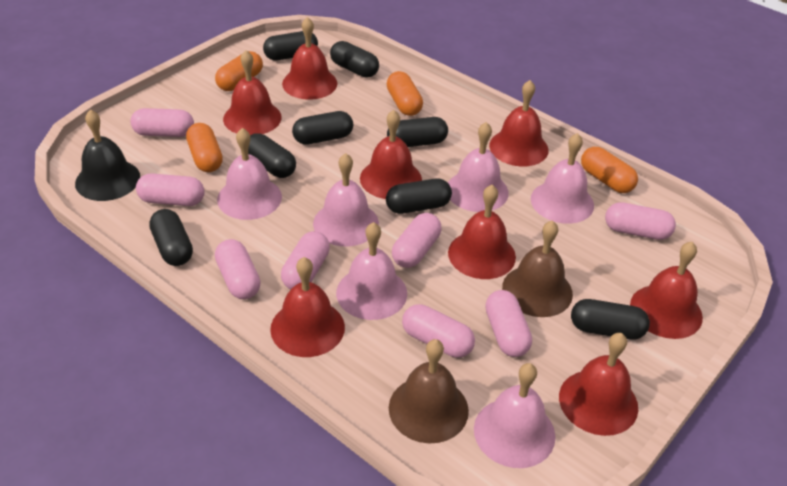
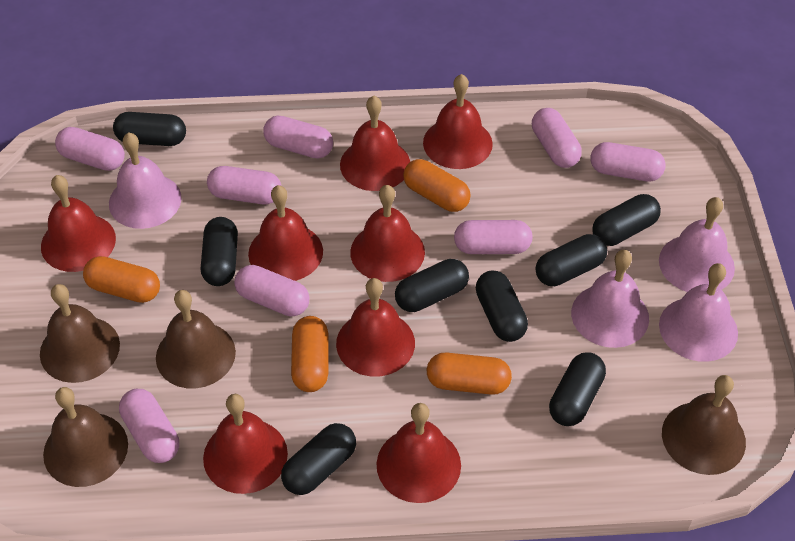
black bell: 1 -> 0
brown bell: 2 -> 4
pink bell: 6 -> 4

